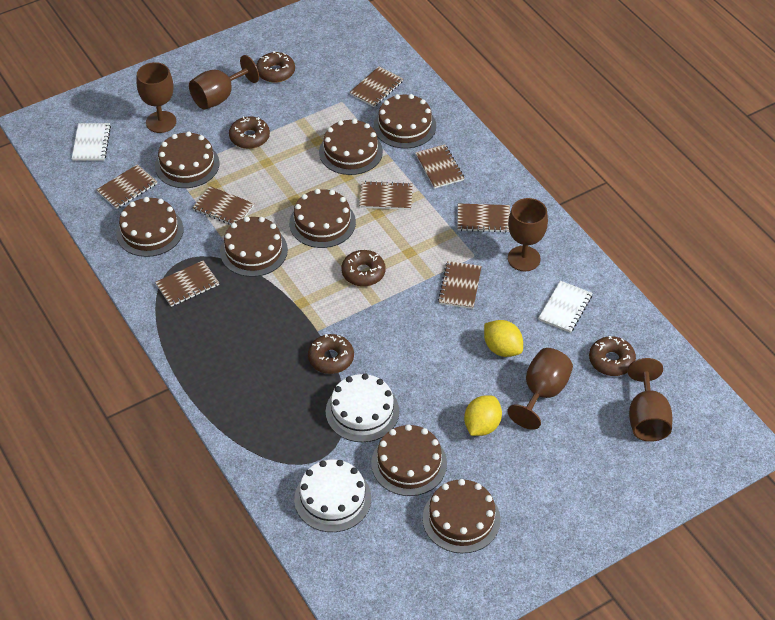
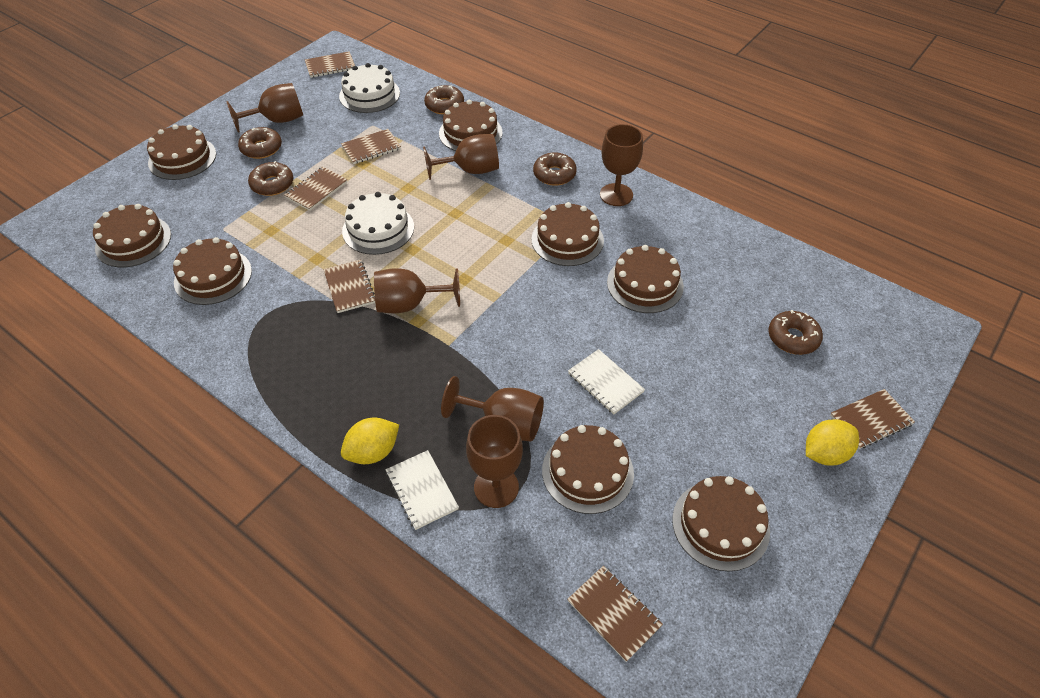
brown goblet: 5 -> 6
brown notebook: 8 -> 6

